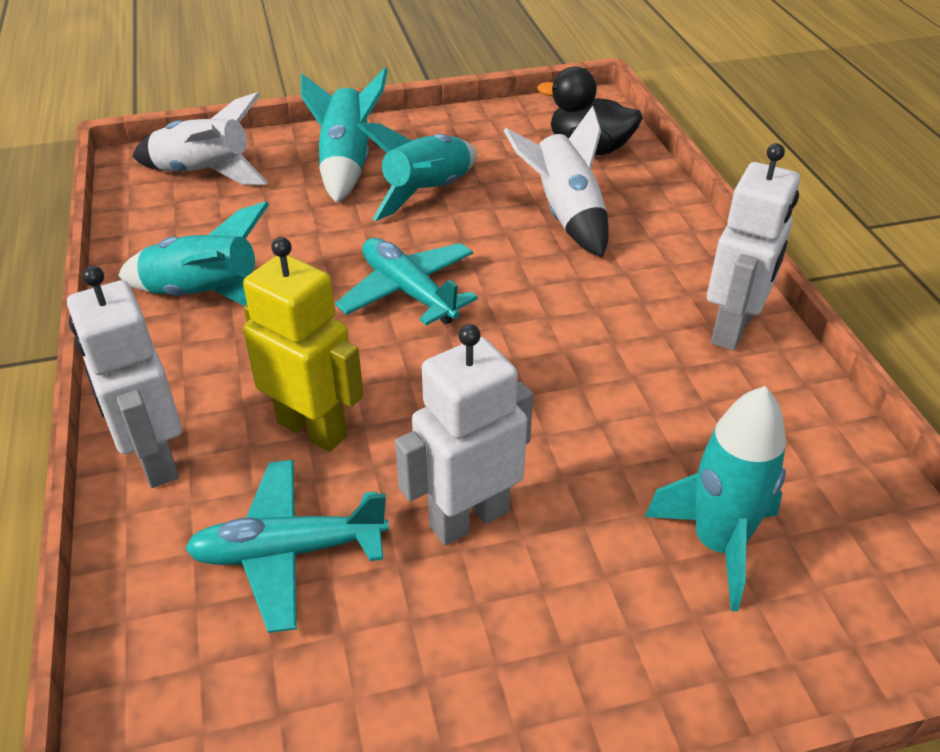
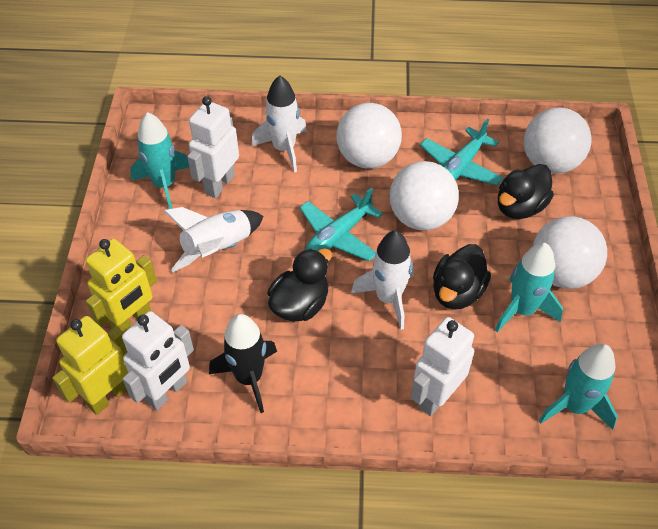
black duck: 1 -> 3
black rocket: 0 -> 1
turquoise rocket: 4 -> 3
white ball: 0 -> 4
white rocket: 2 -> 3
yellow robot: 1 -> 2

